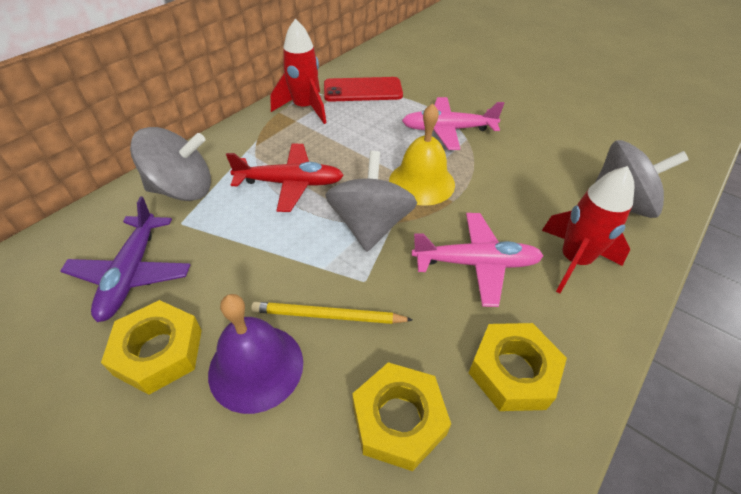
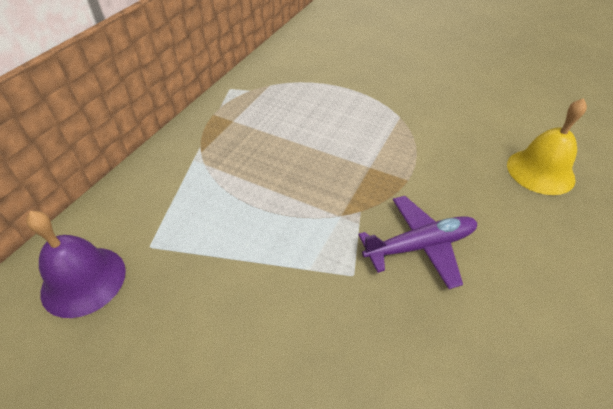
grey spinning top: 3 -> 0
pink plane: 2 -> 0
red phone: 1 -> 0
red plane: 1 -> 0
red rocket: 2 -> 0
yellow nut: 3 -> 0
yellow pencil: 1 -> 0

